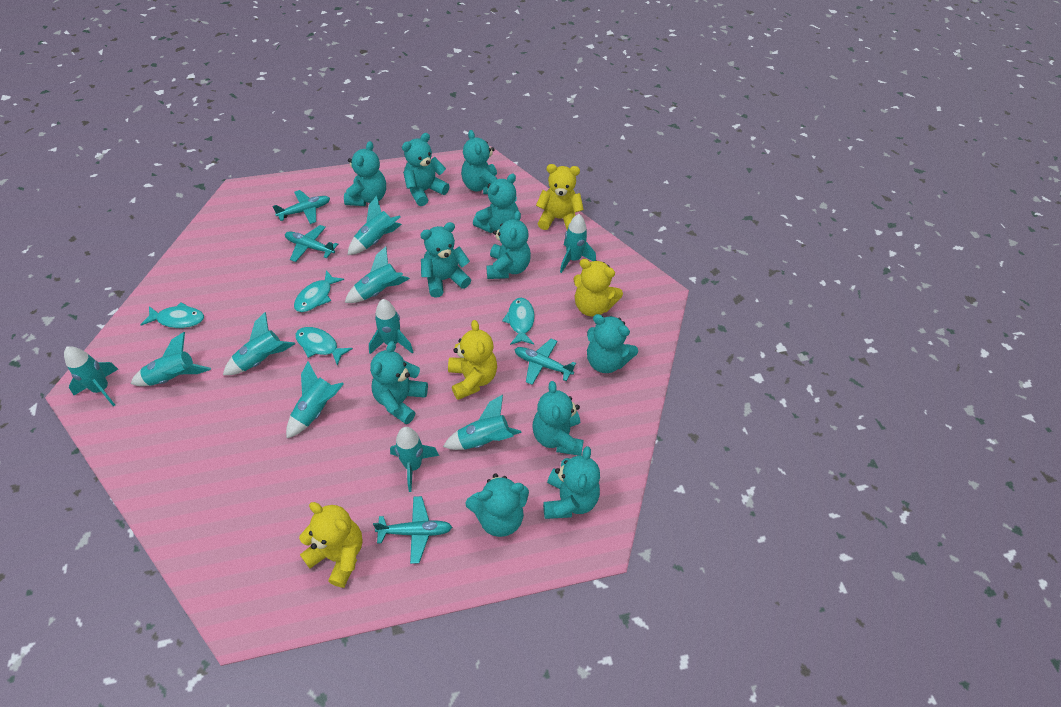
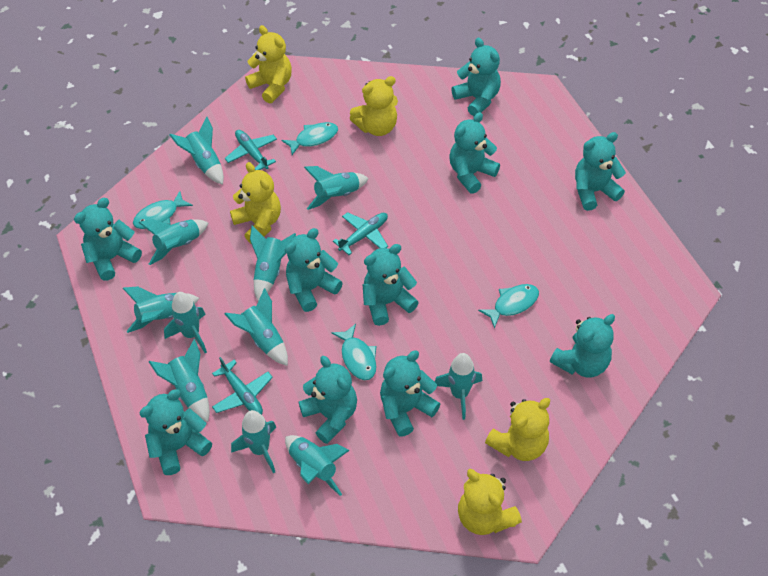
turquoise plane: 4 -> 3
turquoise rocket: 10 -> 11
turquoise teddy bear: 11 -> 10
yellow teddy bear: 4 -> 5

